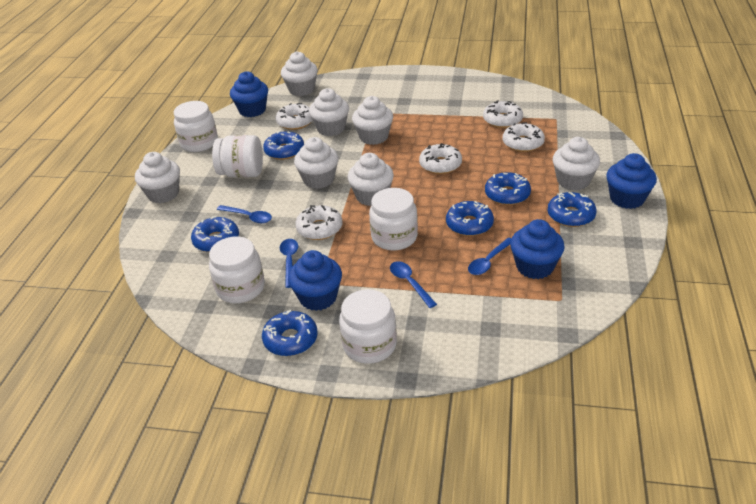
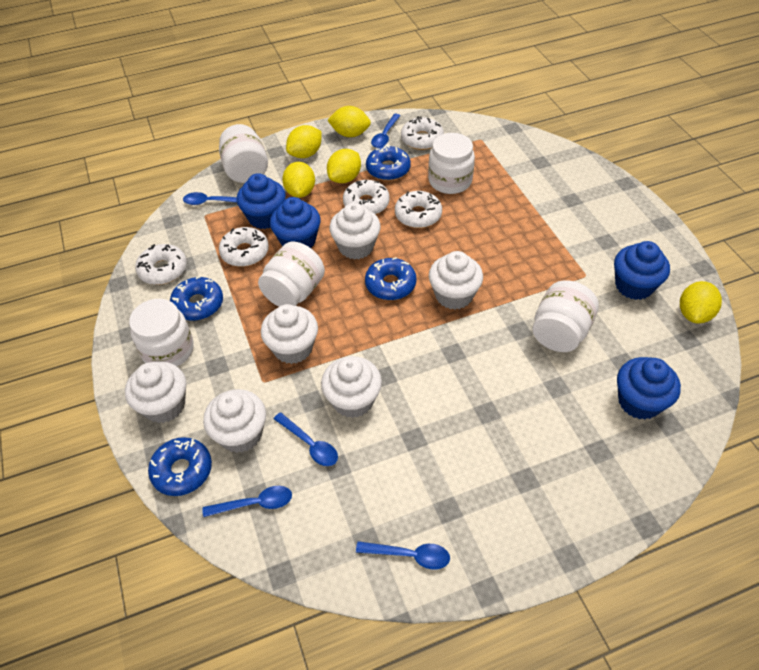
blue donut: 6 -> 4
blue spoon: 4 -> 5
white cupcake: 7 -> 6
yellow lemon: 0 -> 5

